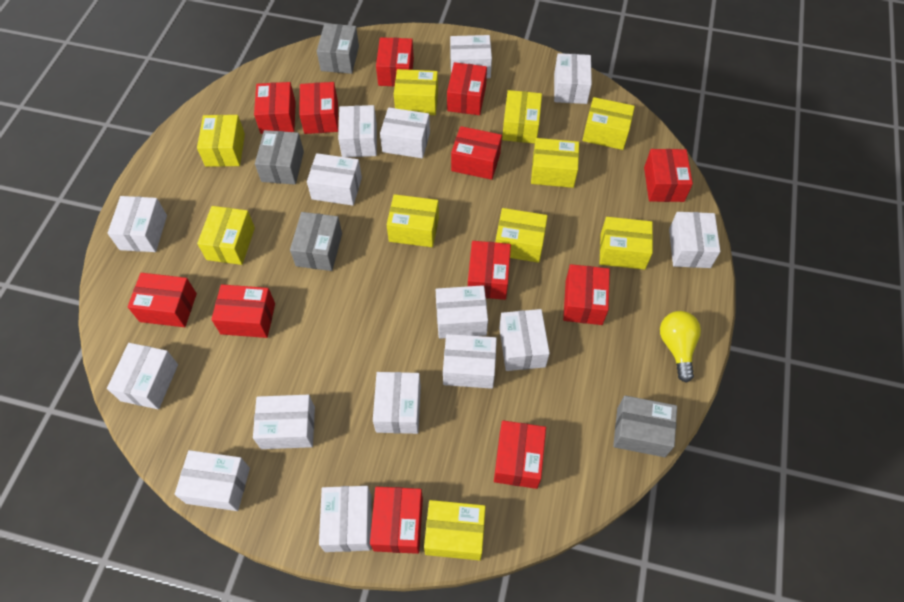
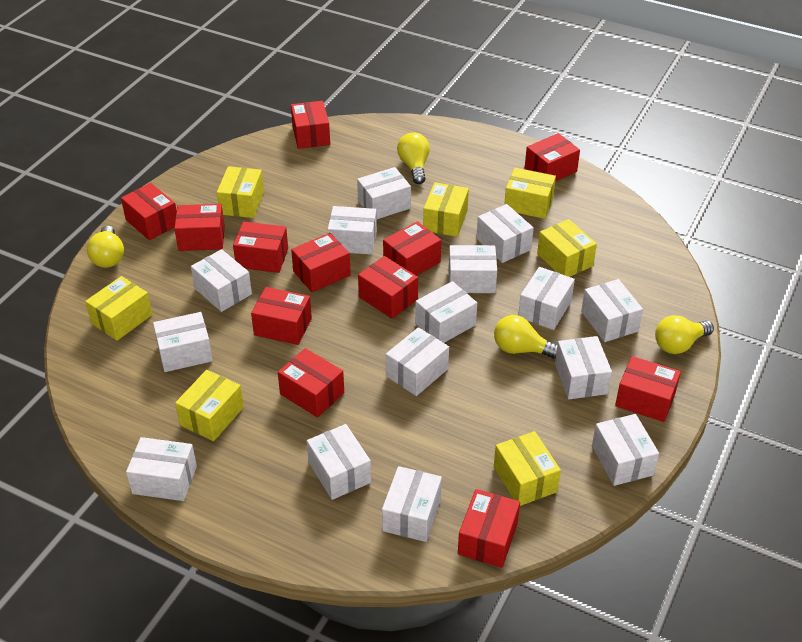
grey box: 4 -> 0
yellow box: 10 -> 7
yellow light bulb: 1 -> 4

